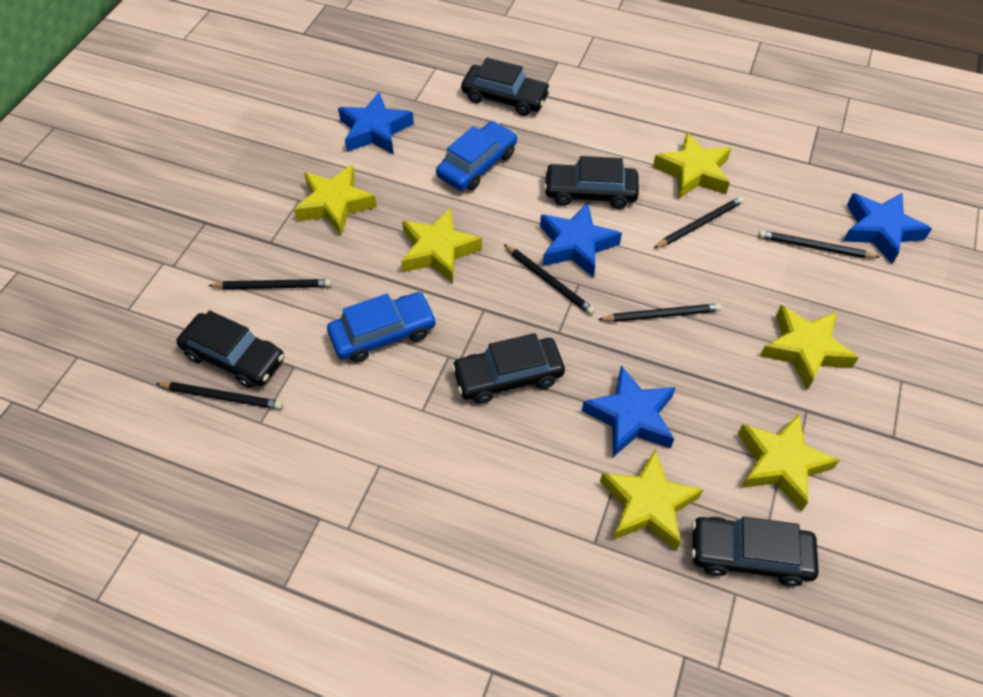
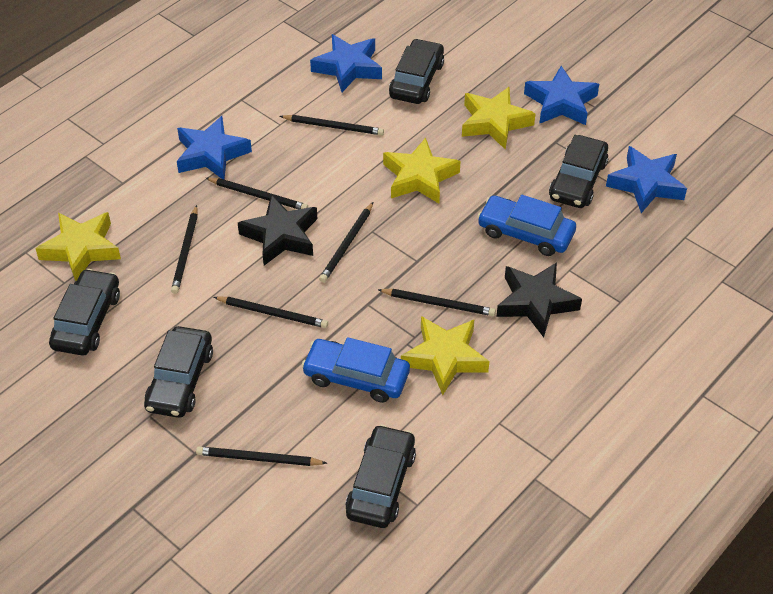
black pencil: 6 -> 7
black star: 0 -> 2
yellow star: 6 -> 4

